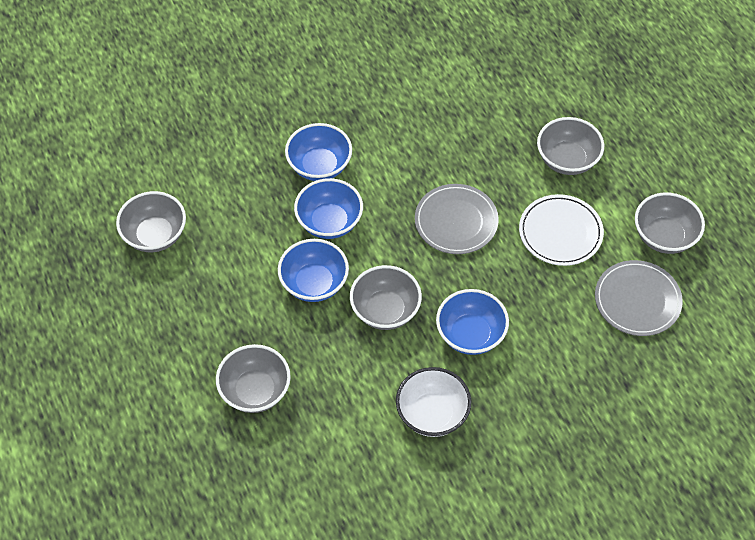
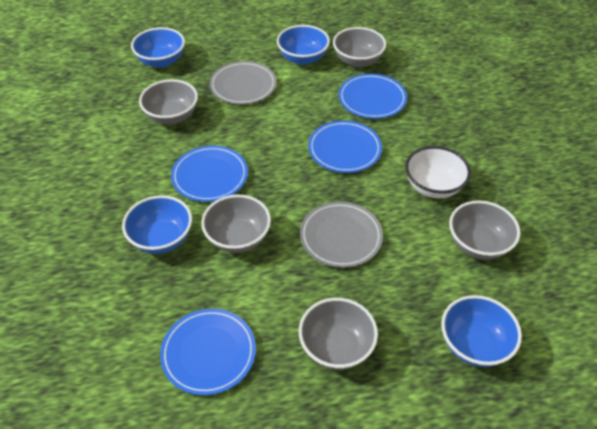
blue plate: 0 -> 4
white plate: 1 -> 0

